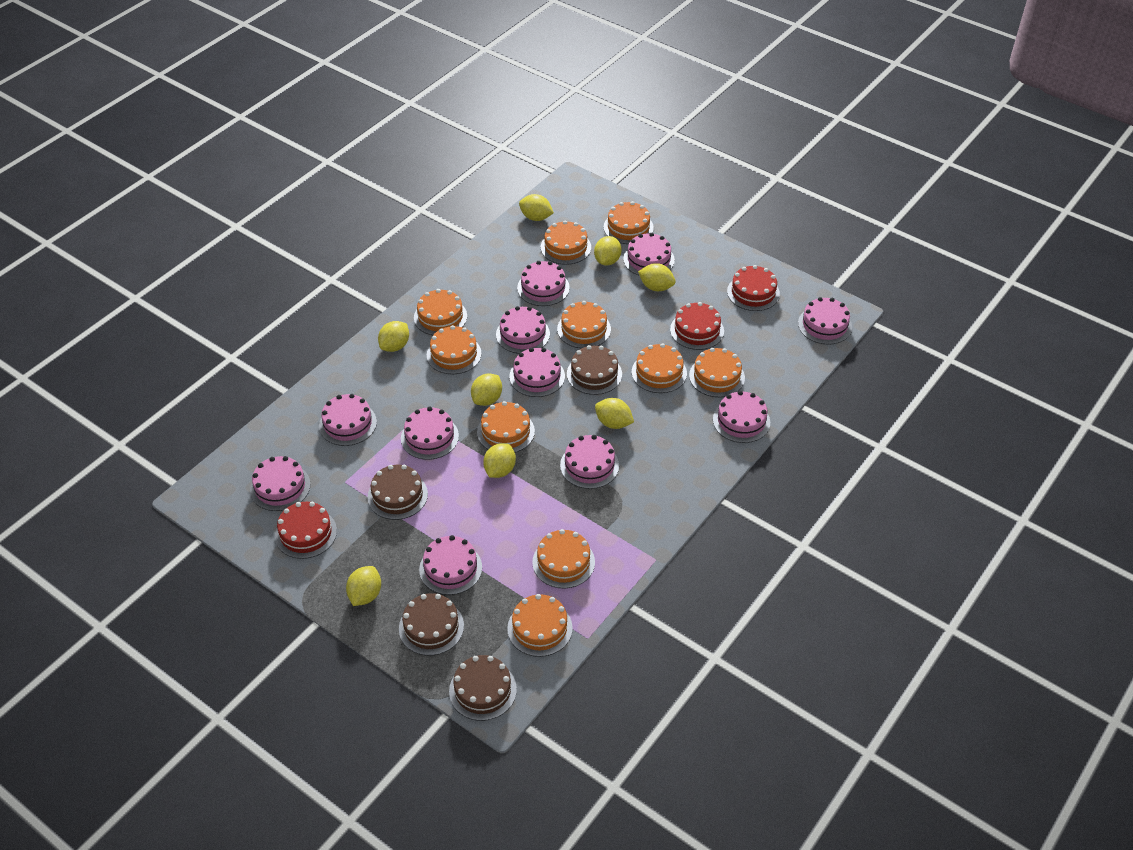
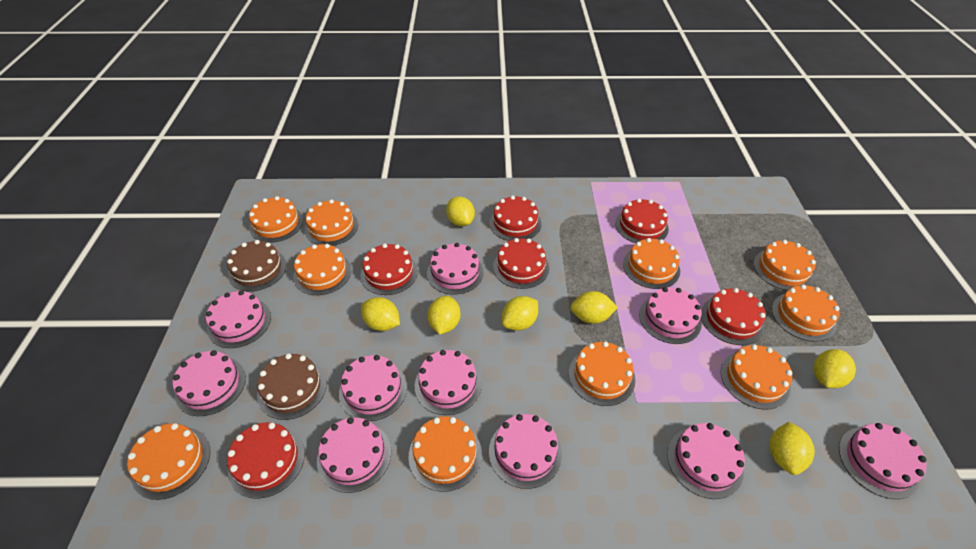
brown cake: 4 -> 2
pink cake: 11 -> 10
red cake: 3 -> 6
yellow lemon: 8 -> 7

